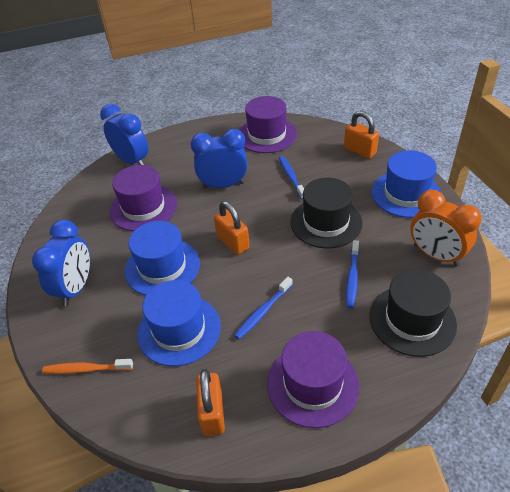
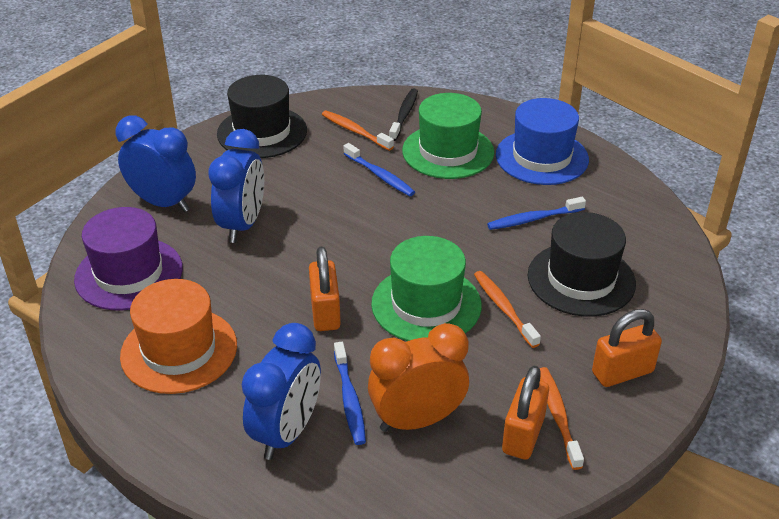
black toothbrush: 0 -> 1
blue hat: 3 -> 1
green hat: 0 -> 2
orange hat: 0 -> 1
orange toothbrush: 1 -> 3
purple hat: 3 -> 1

